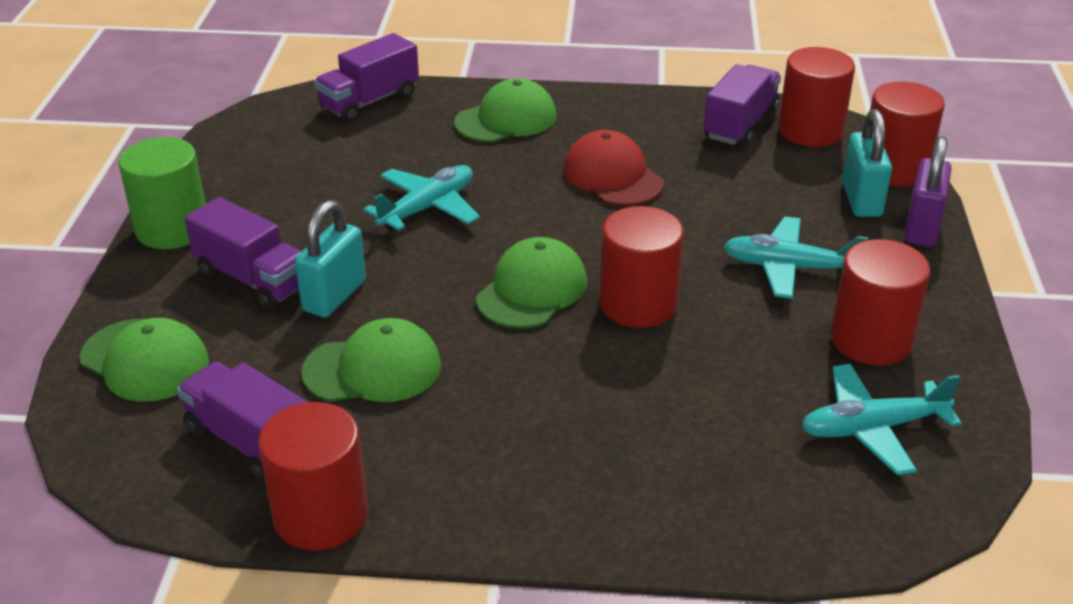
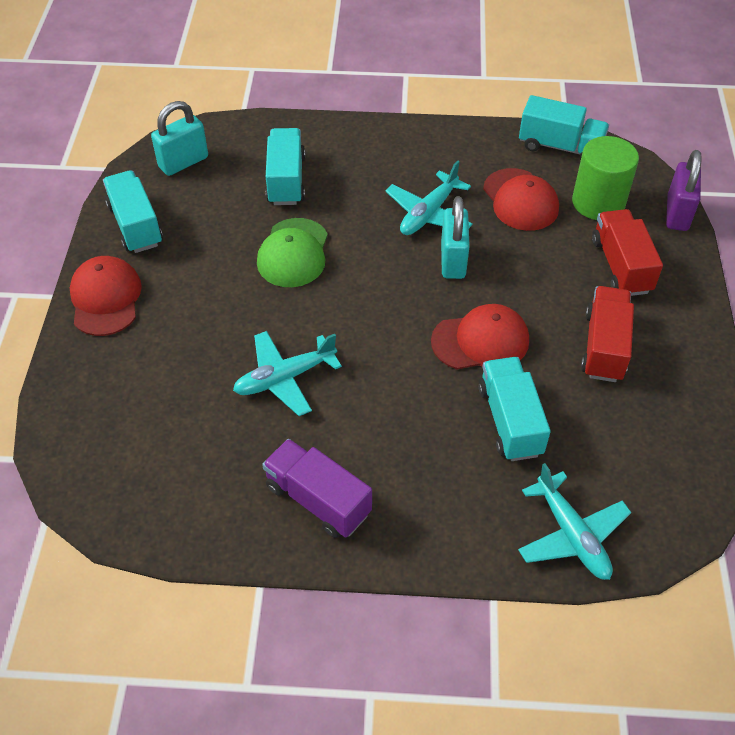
green cap: 4 -> 1
purple truck: 4 -> 1
red cap: 1 -> 3
red cylinder: 5 -> 0
red truck: 0 -> 2
turquoise truck: 0 -> 4

